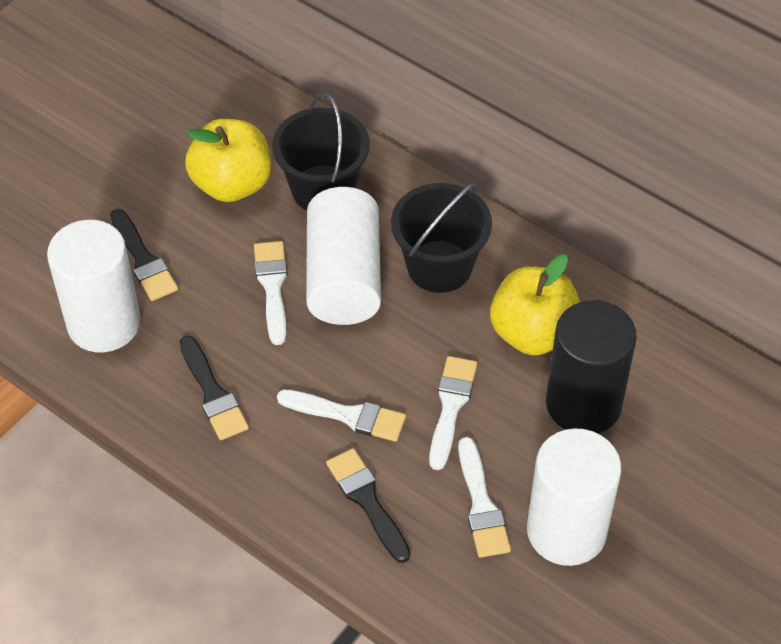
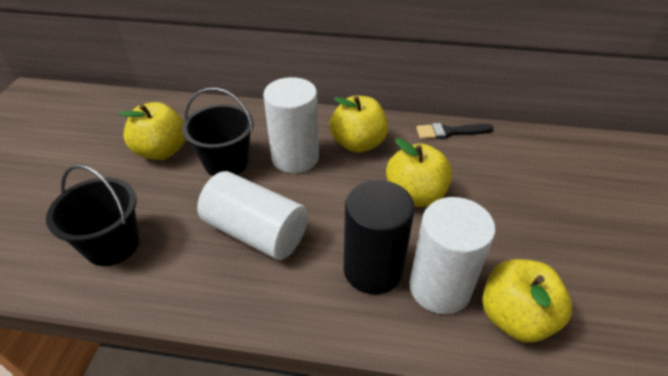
black brush: 3 -> 1
white brush: 4 -> 0
yellow apple: 2 -> 4

